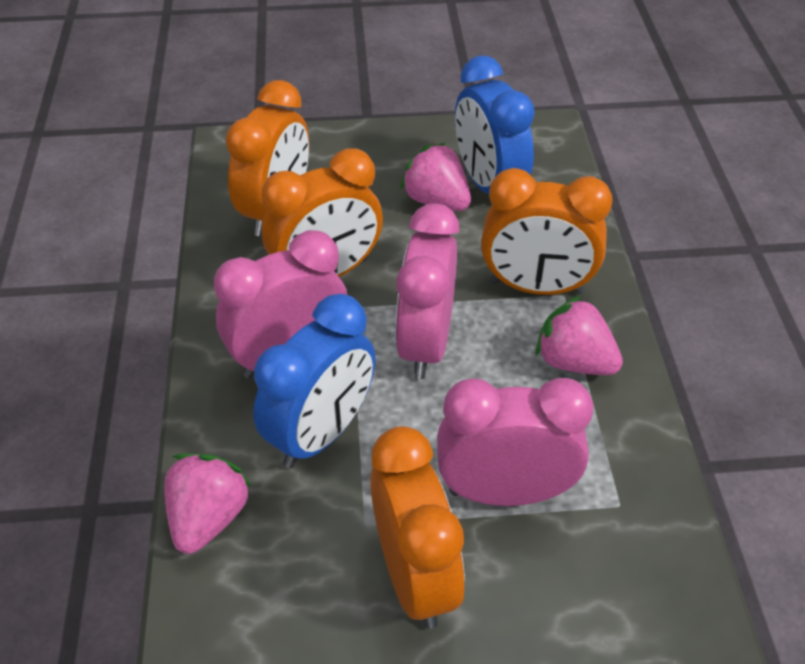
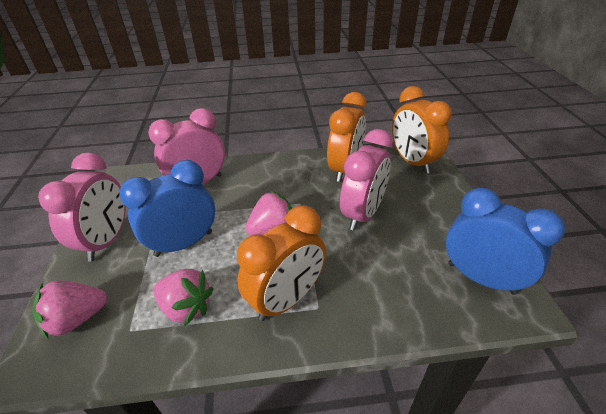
orange clock: 4 -> 3

